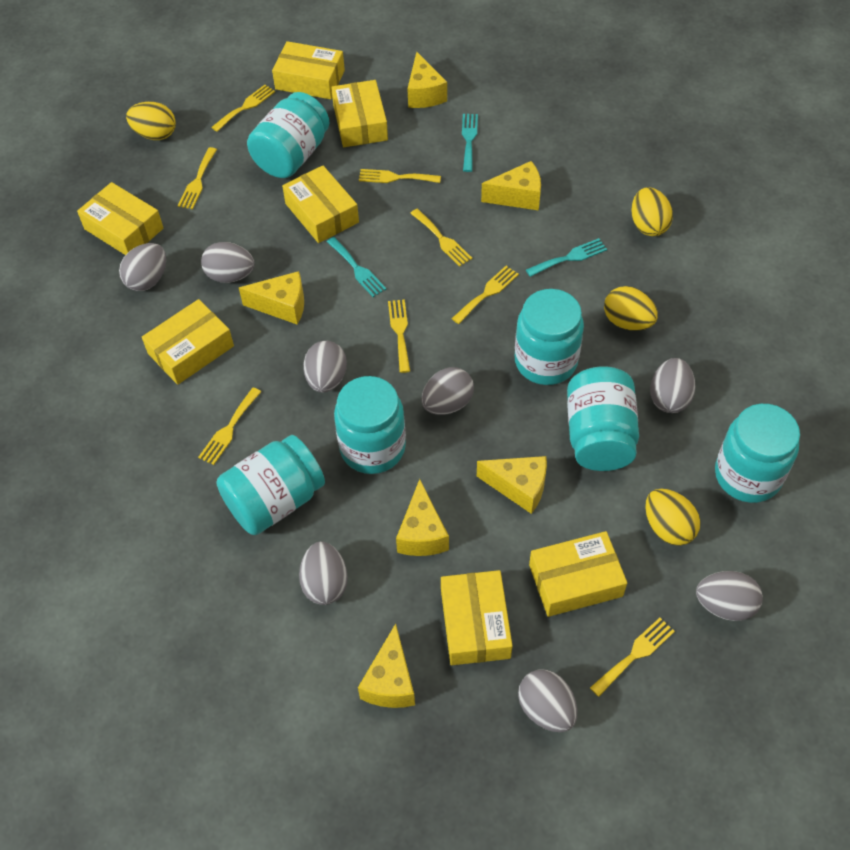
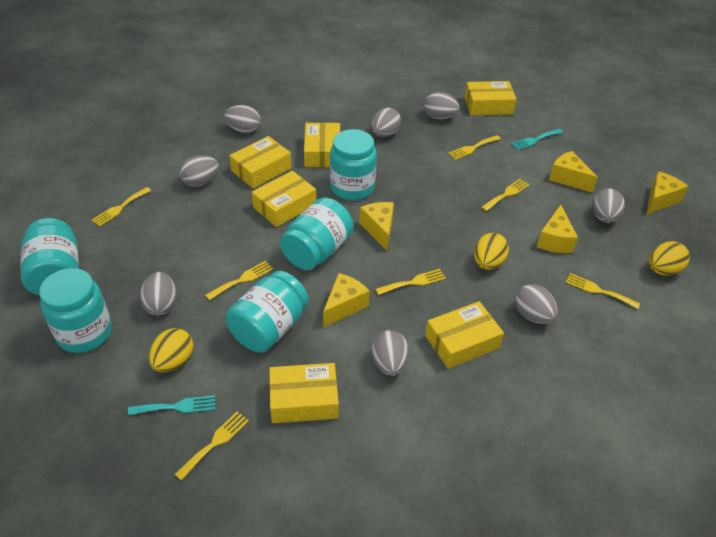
turquoise fork: 3 -> 2
turquoise jar: 6 -> 5
yellow box: 7 -> 6
yellow cheese: 6 -> 5
yellow egg: 4 -> 3
yellow fork: 8 -> 7

